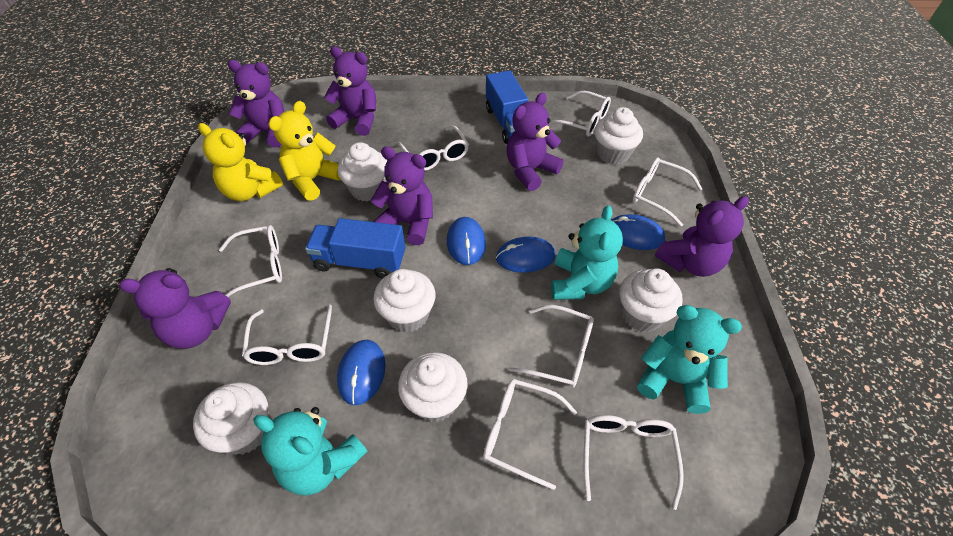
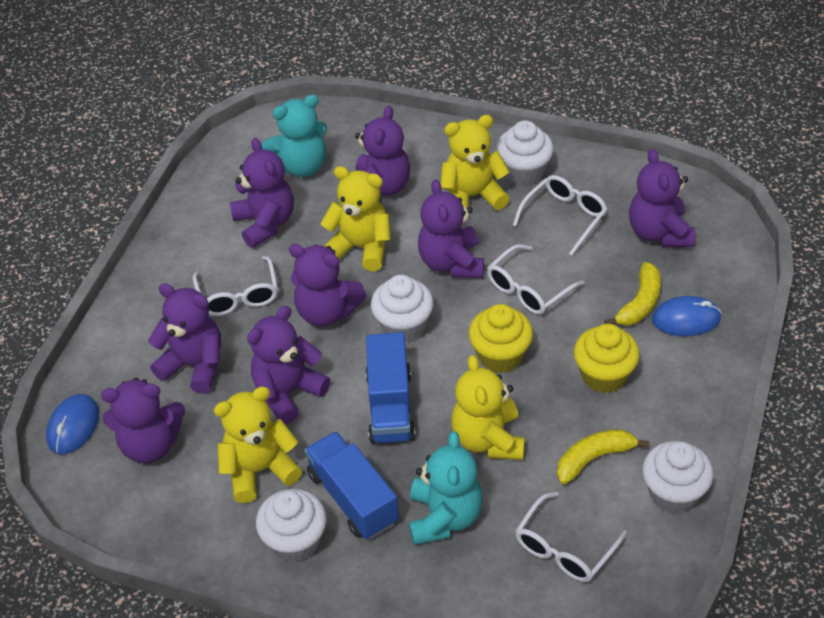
blue mouse: 4 -> 2
purple teddy bear: 6 -> 8
turquoise teddy bear: 3 -> 2
white cupcake: 6 -> 4
white glasses: 8 -> 4
yellow banana: 0 -> 2
yellow cupcake: 0 -> 2
yellow teddy bear: 2 -> 4

